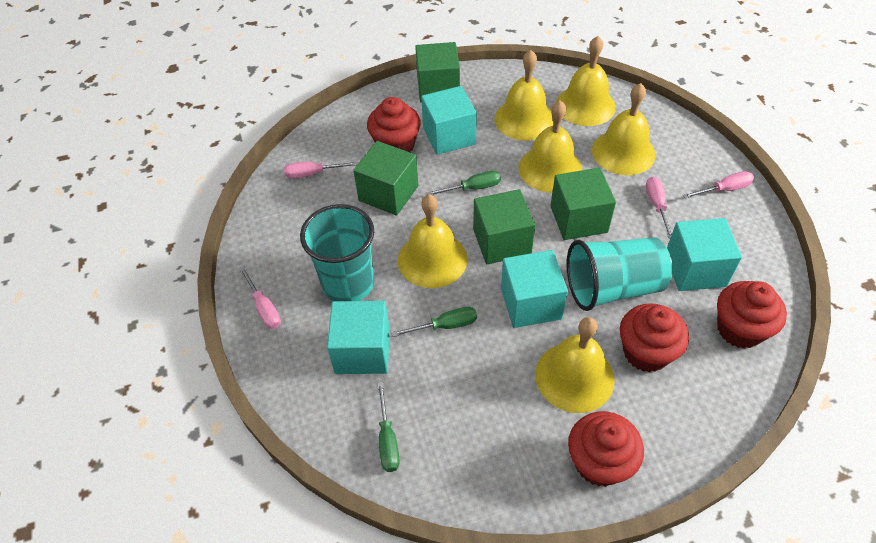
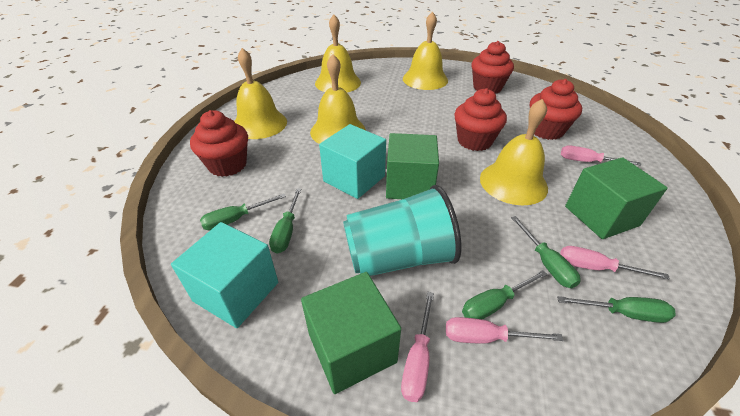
green cube: 4 -> 3
green screwdriver: 3 -> 5
turquoise cube: 4 -> 2
turquoise cup: 2 -> 1
yellow bell: 6 -> 5

